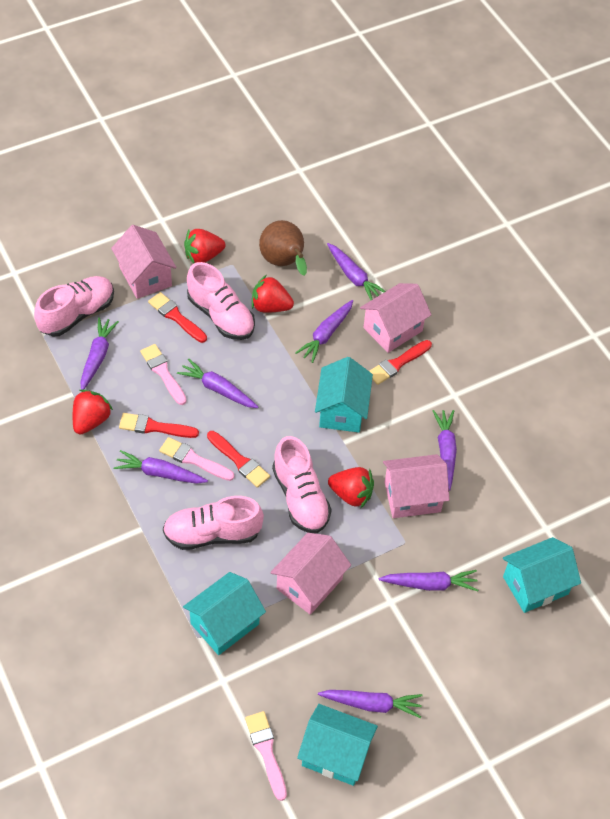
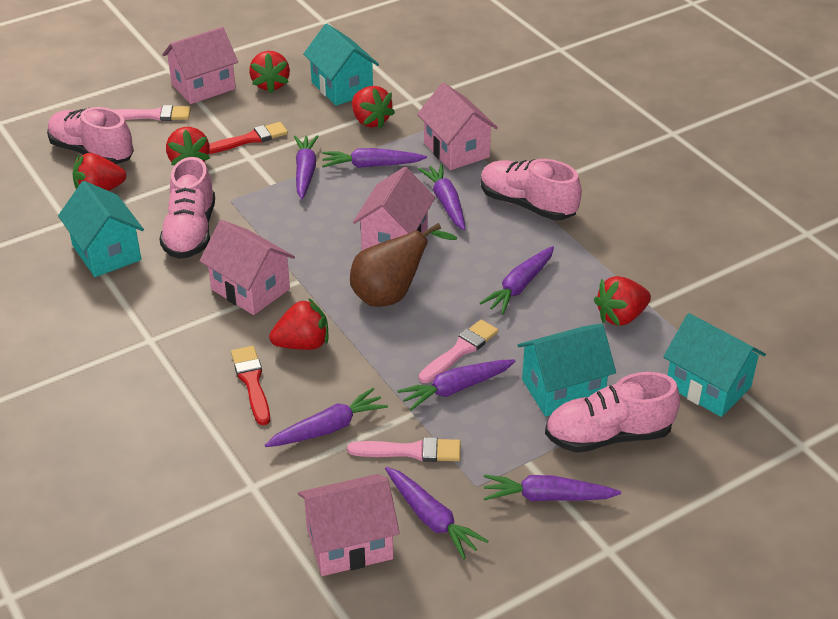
pink house: 4 -> 5
red brush: 4 -> 2
red strawberry: 4 -> 6

